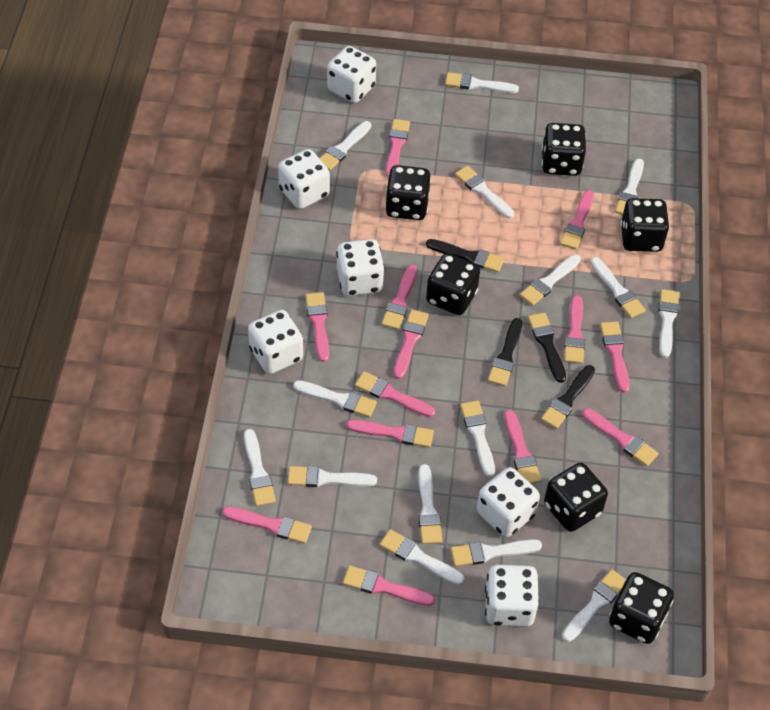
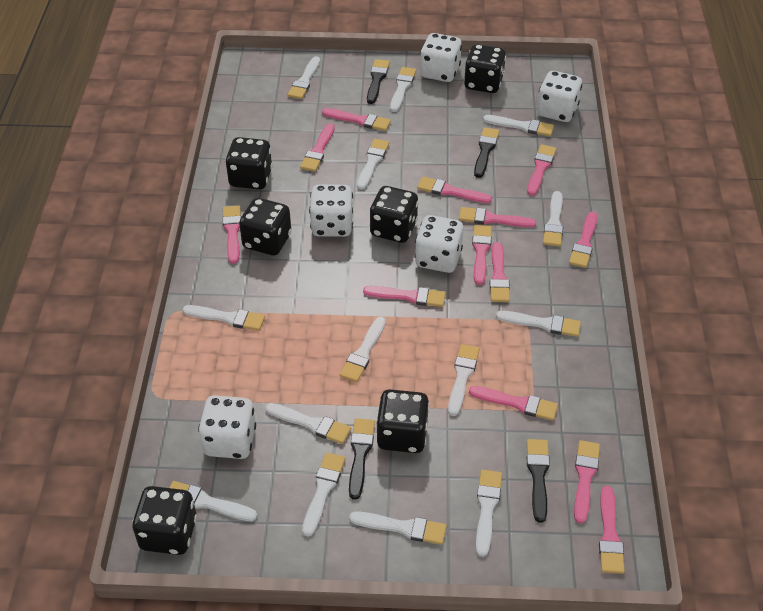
white brush: 15 -> 14
white dice: 6 -> 5

